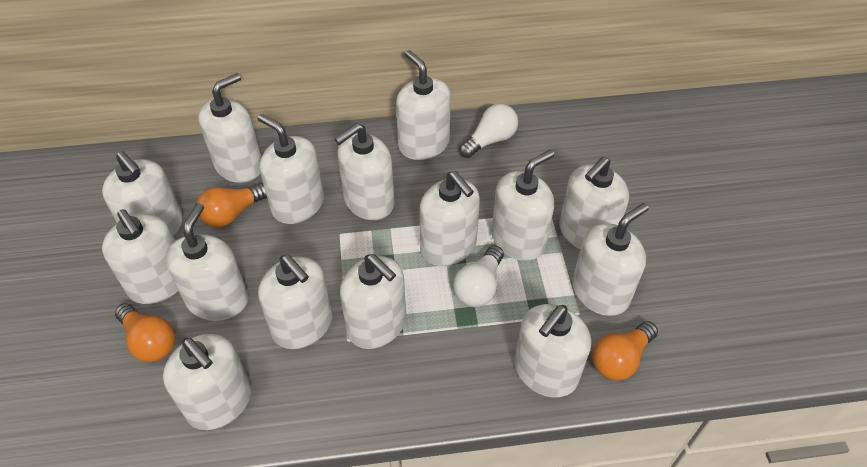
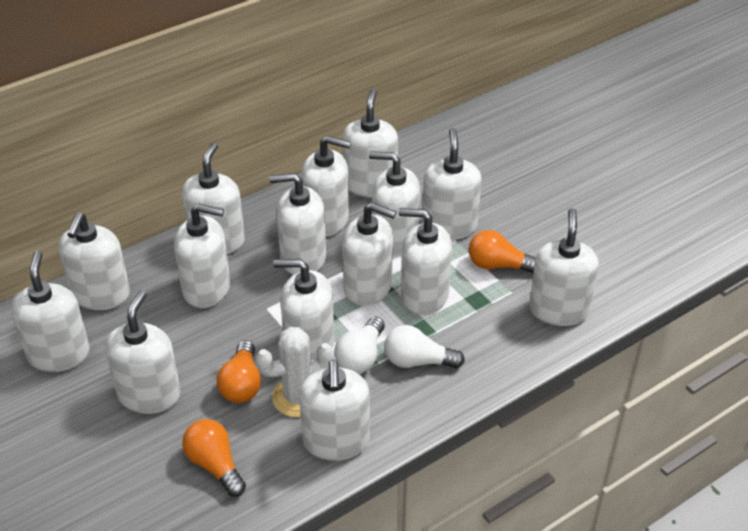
white cactus: 0 -> 1

